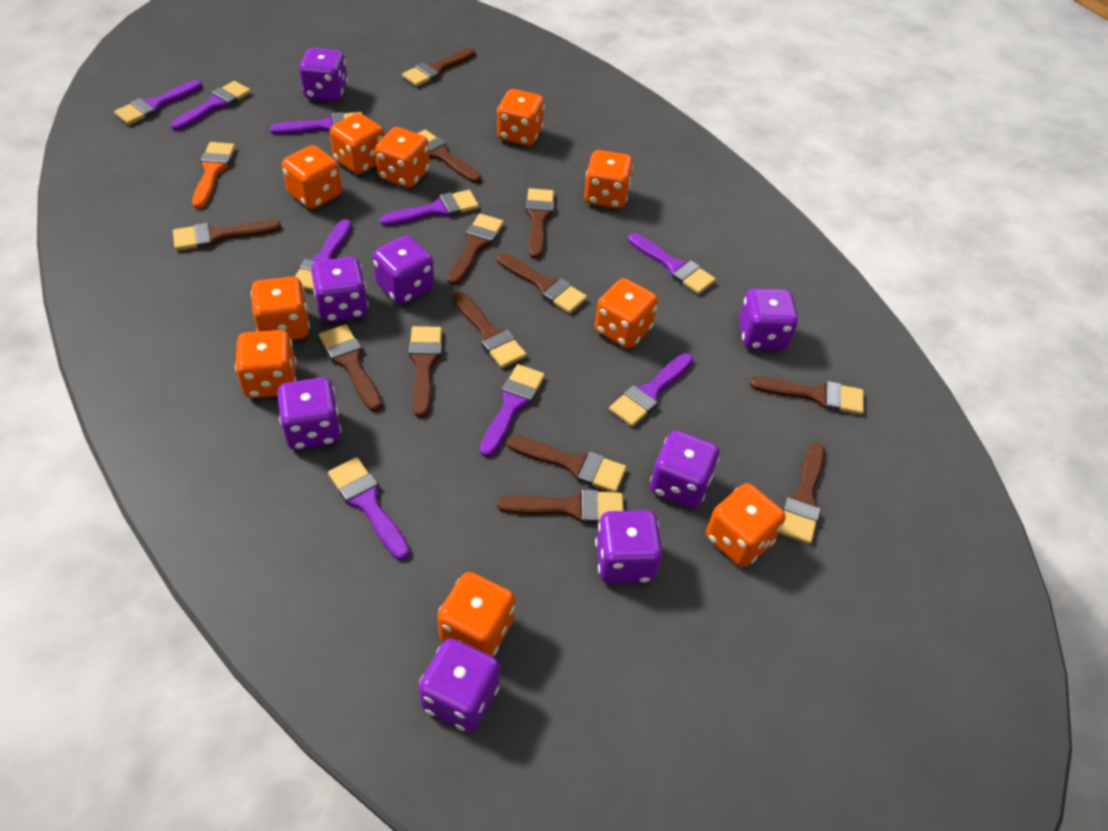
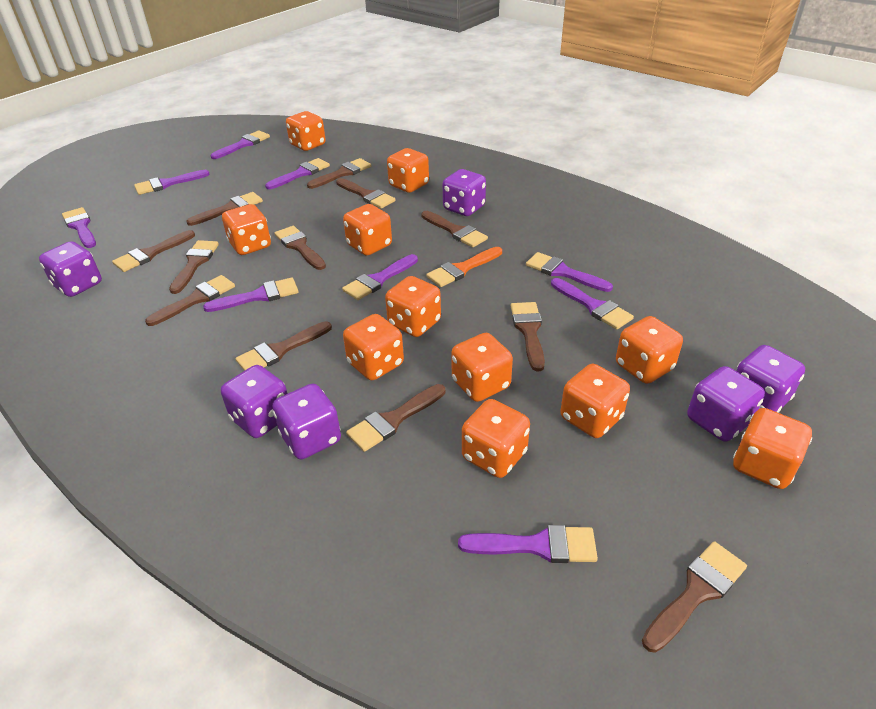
brown brush: 13 -> 12
orange dice: 10 -> 11
purple dice: 8 -> 6

